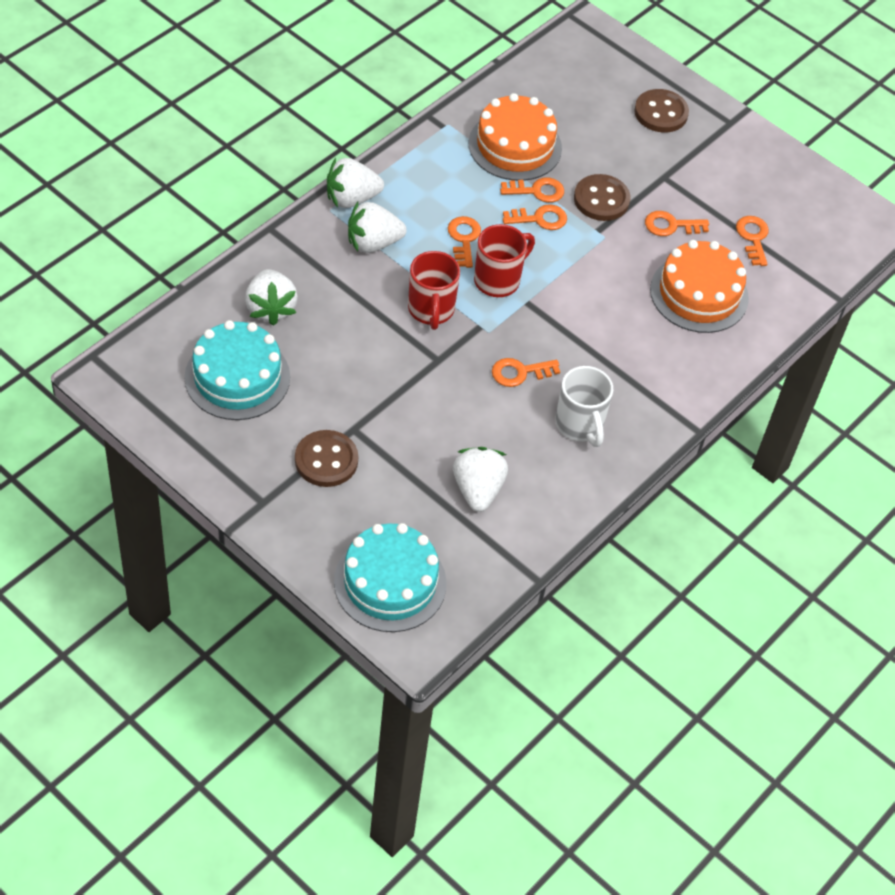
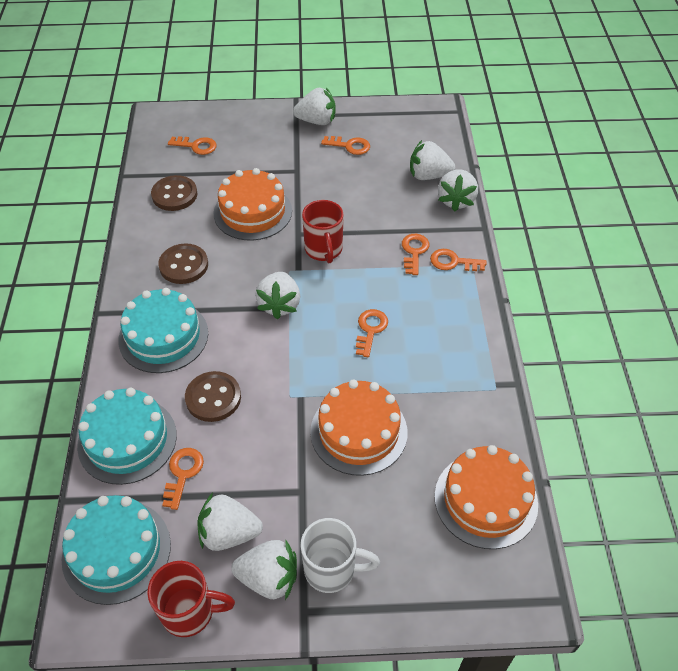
orange cake: 2 -> 3
turquoise cake: 2 -> 3
white strawberry: 4 -> 6

